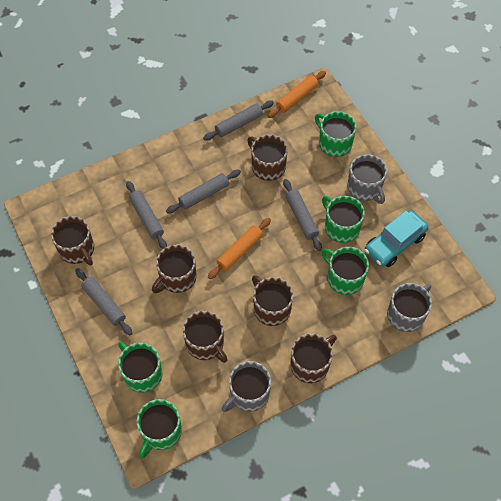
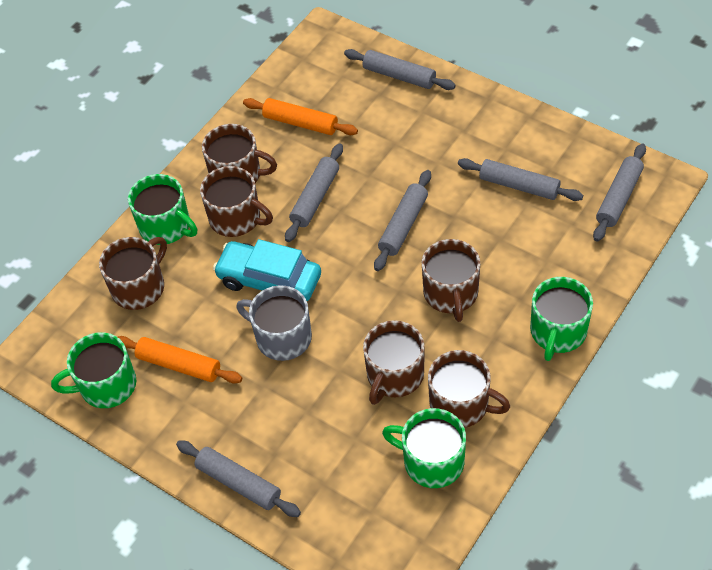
green mug: 5 -> 4
grey mug: 3 -> 1
grey rolling pin: 5 -> 6

